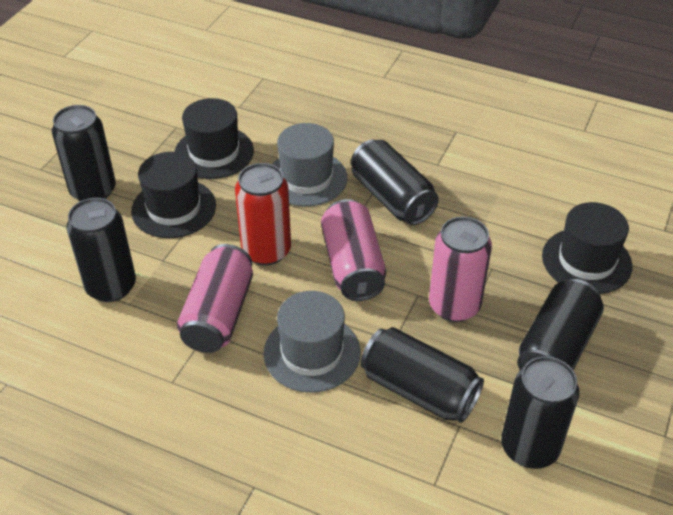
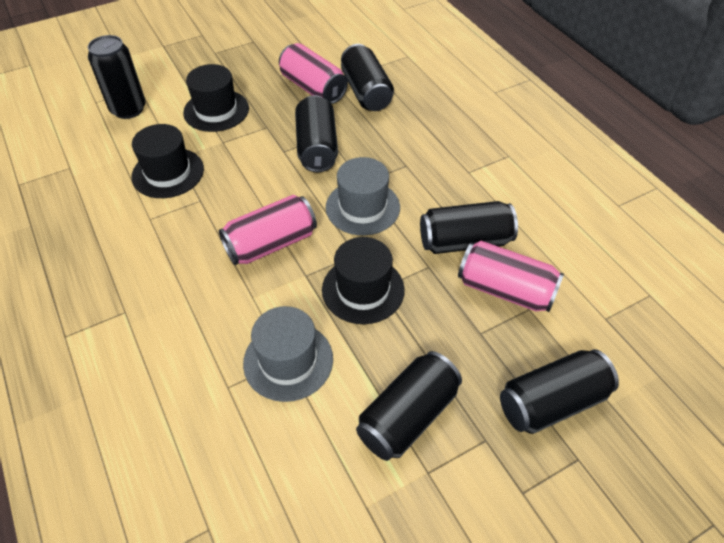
red can: 1 -> 0

